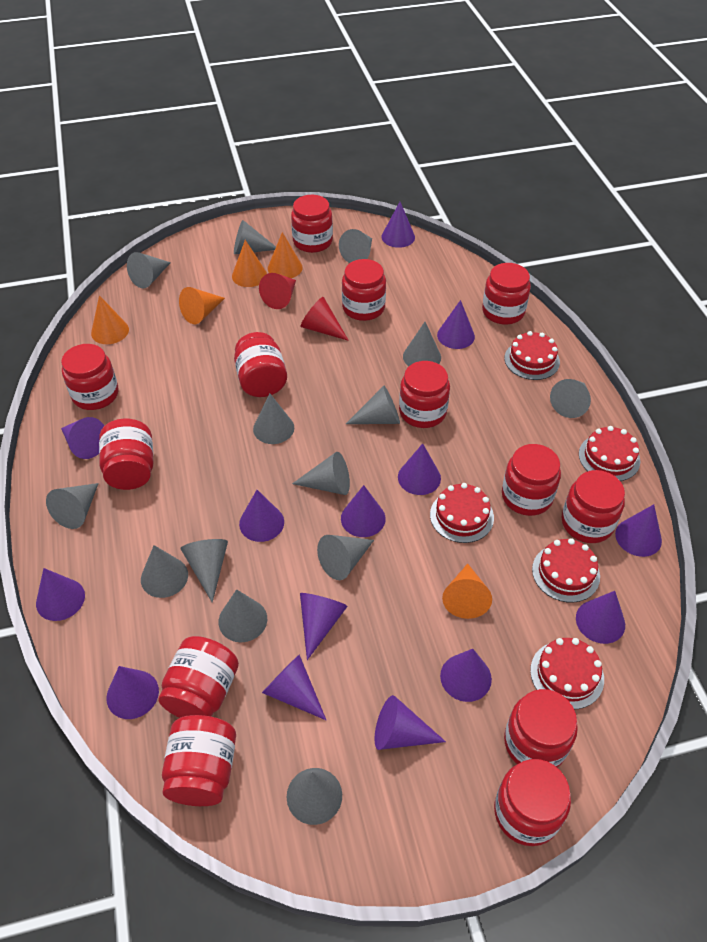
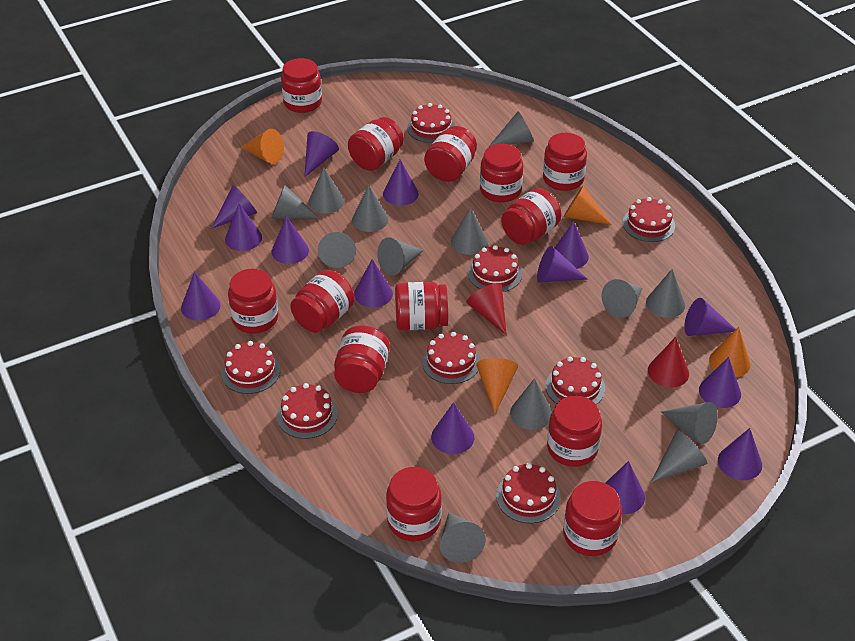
grey cone: 14 -> 13
orange cone: 5 -> 4
red cake: 5 -> 8

